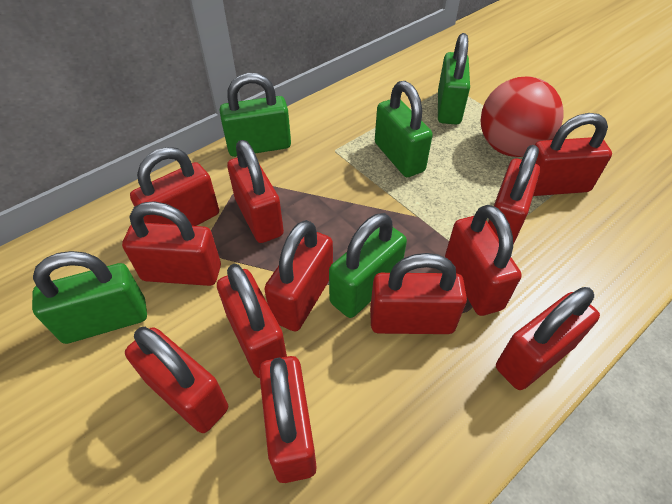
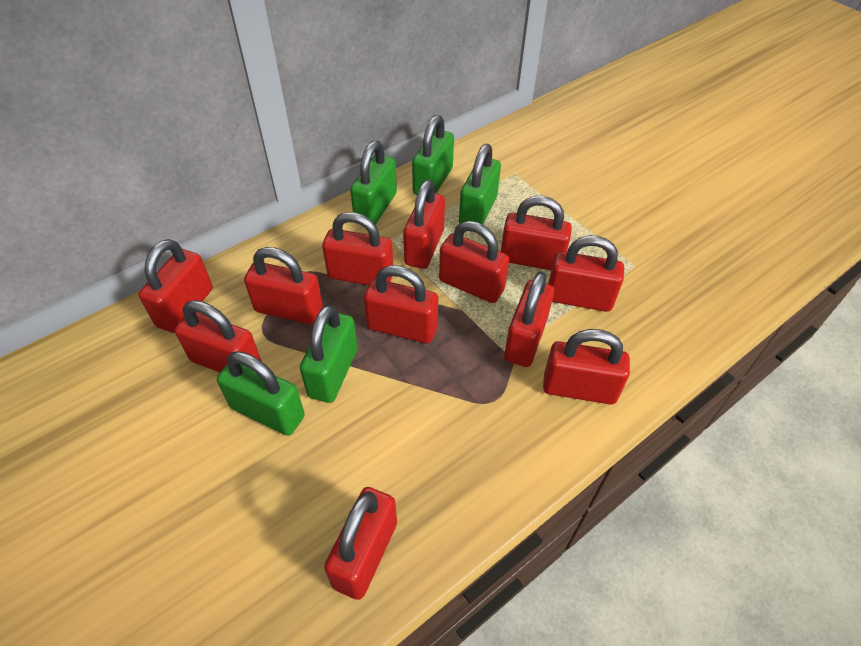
red ball: 1 -> 0

